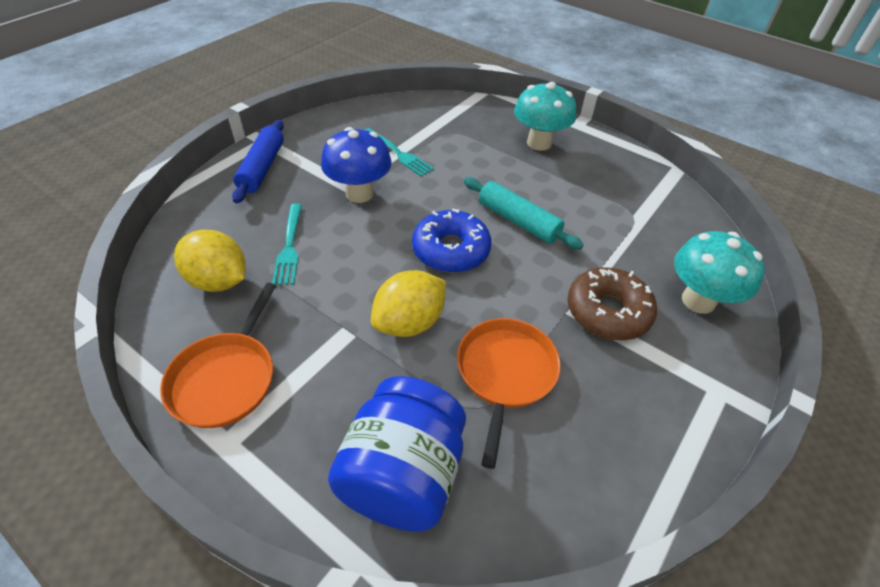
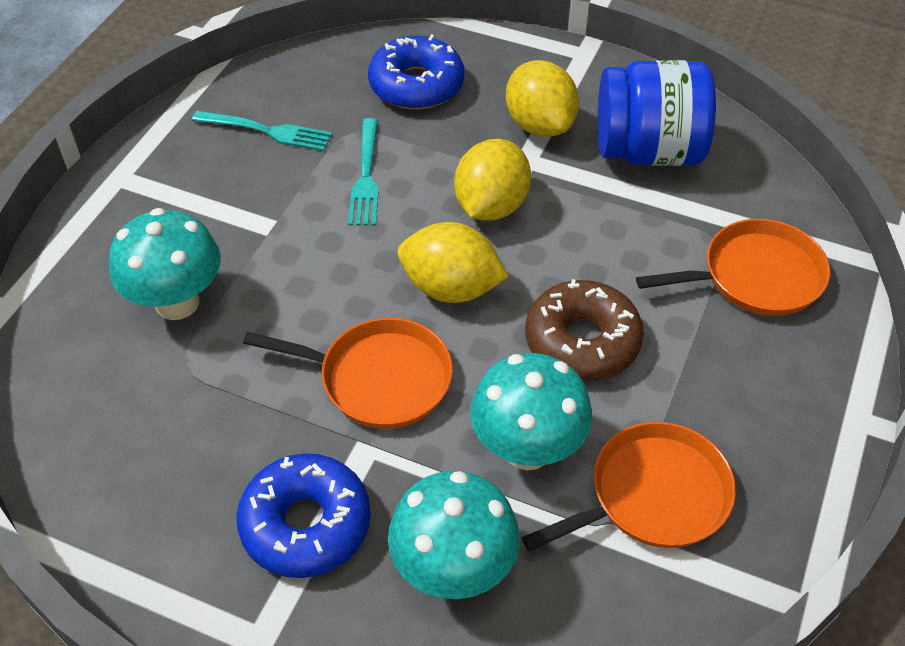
blue donut: 1 -> 2
blue mushroom: 1 -> 0
blue rolling pin: 1 -> 0
orange pan: 2 -> 3
turquoise mushroom: 2 -> 3
turquoise rolling pin: 1 -> 0
yellow lemon: 2 -> 3

